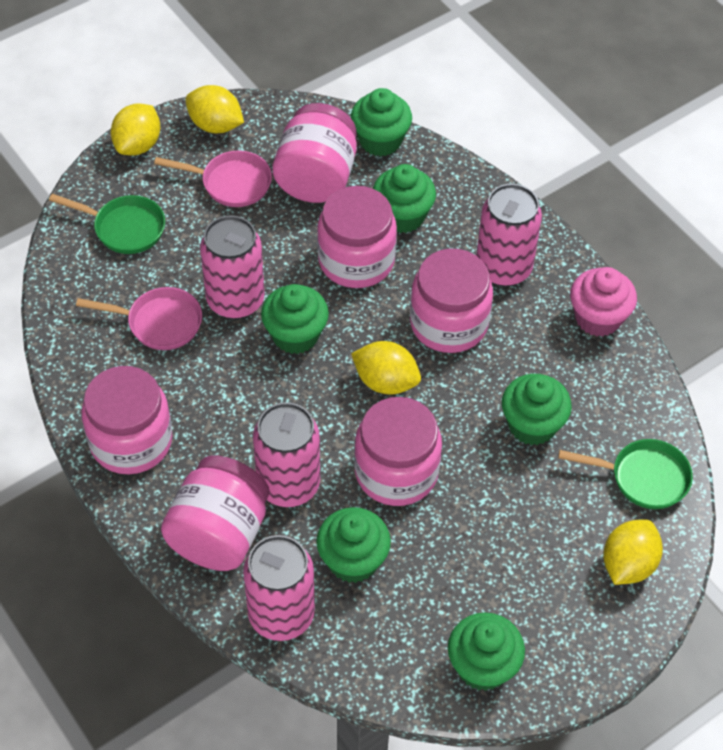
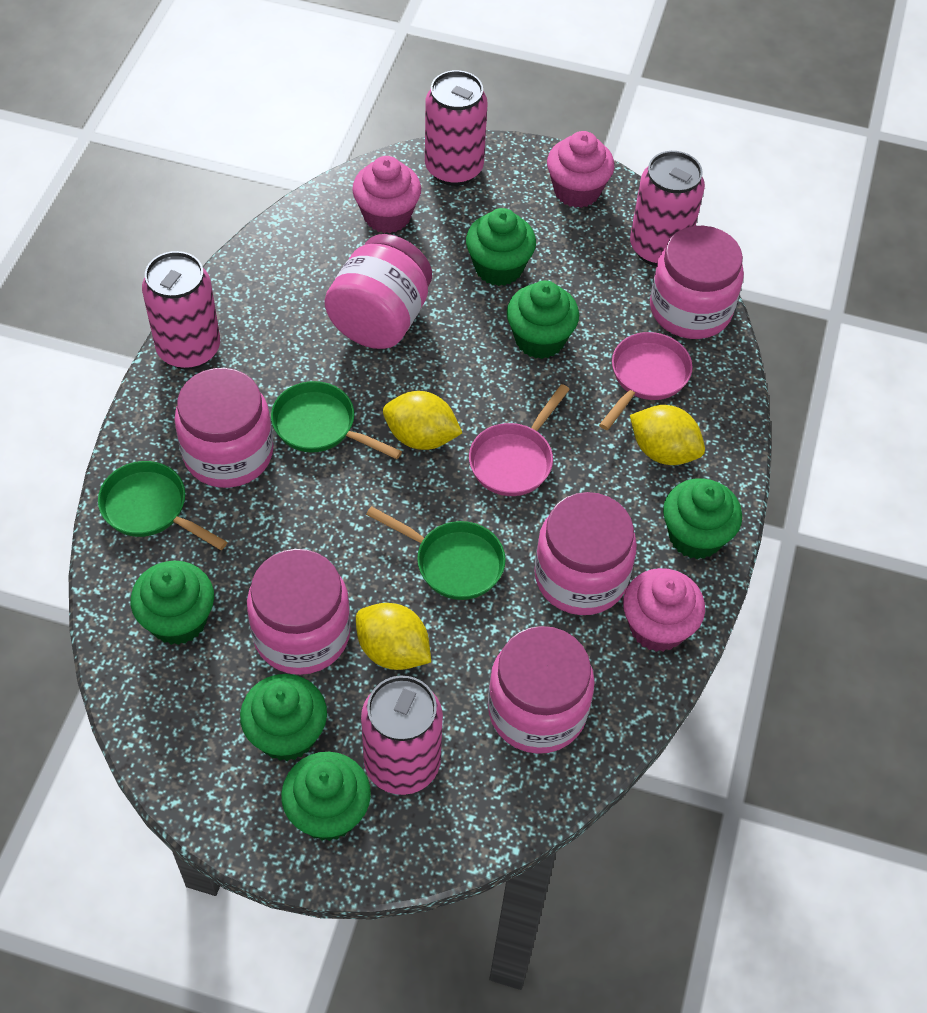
green pan: 2 -> 3
pink cupcake: 1 -> 3
yellow lemon: 4 -> 3

